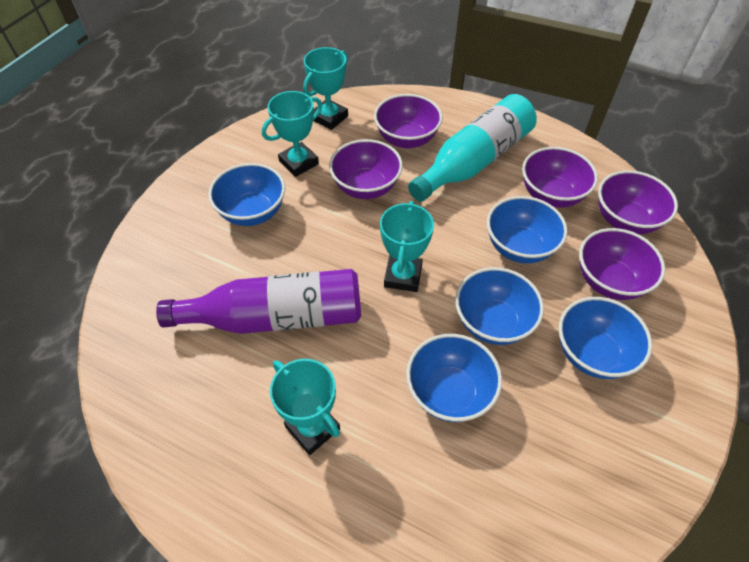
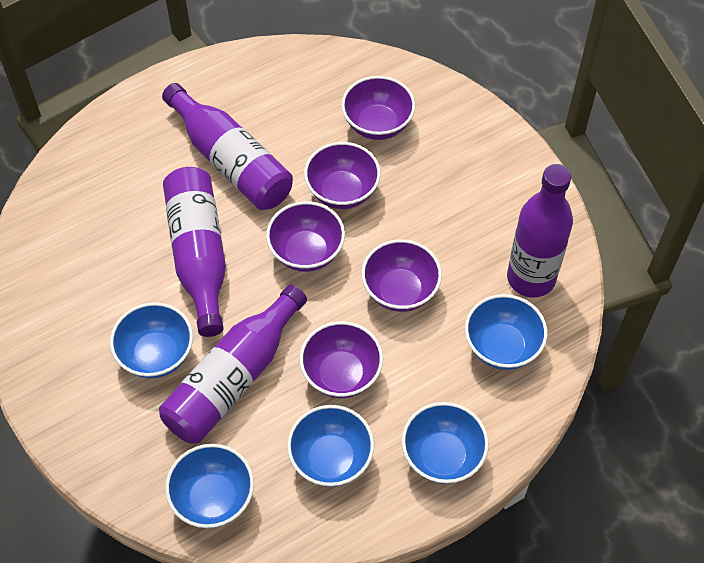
purple bottle: 1 -> 4
turquoise bottle: 1 -> 0
turquoise trophy: 4 -> 0

